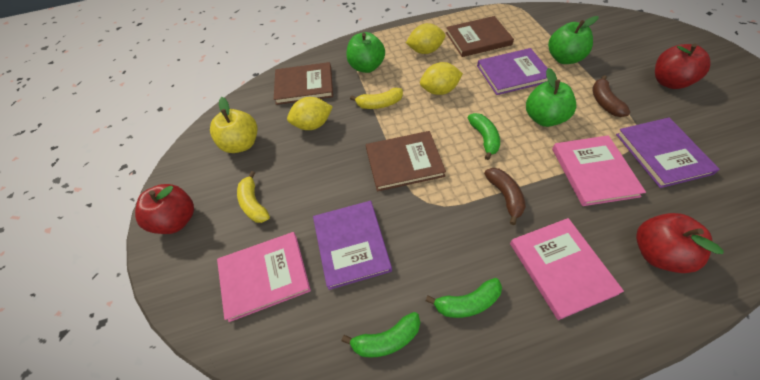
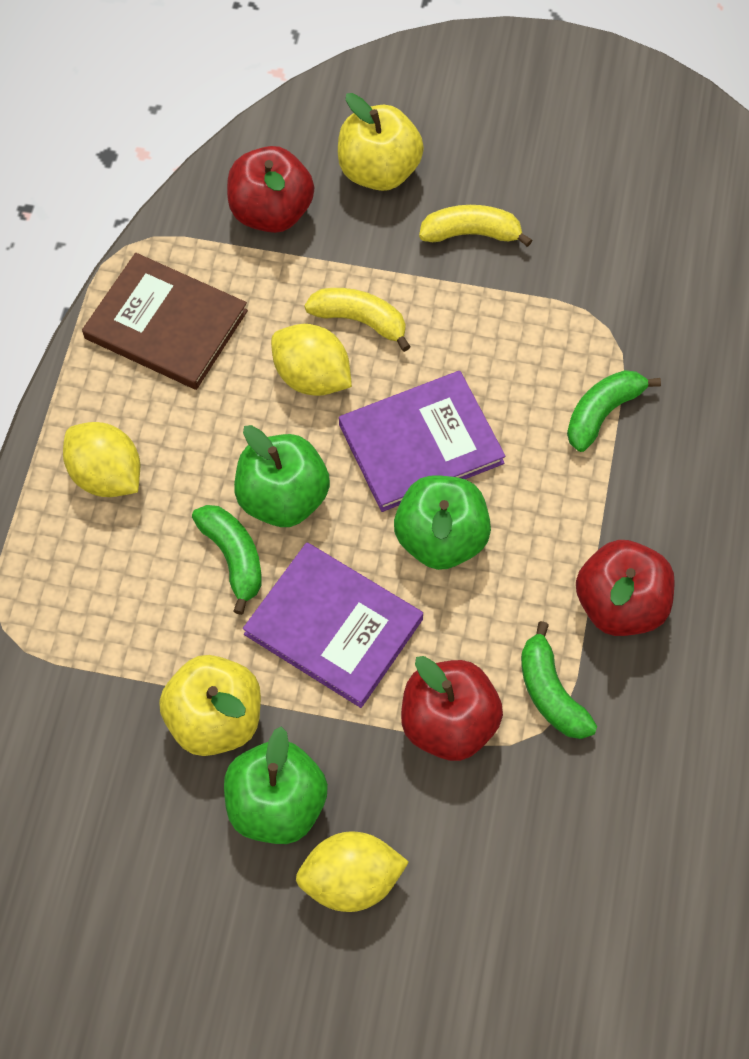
brown banana: 2 -> 0
brown book: 3 -> 1
pink book: 3 -> 0
purple book: 3 -> 2
yellow apple: 1 -> 2

